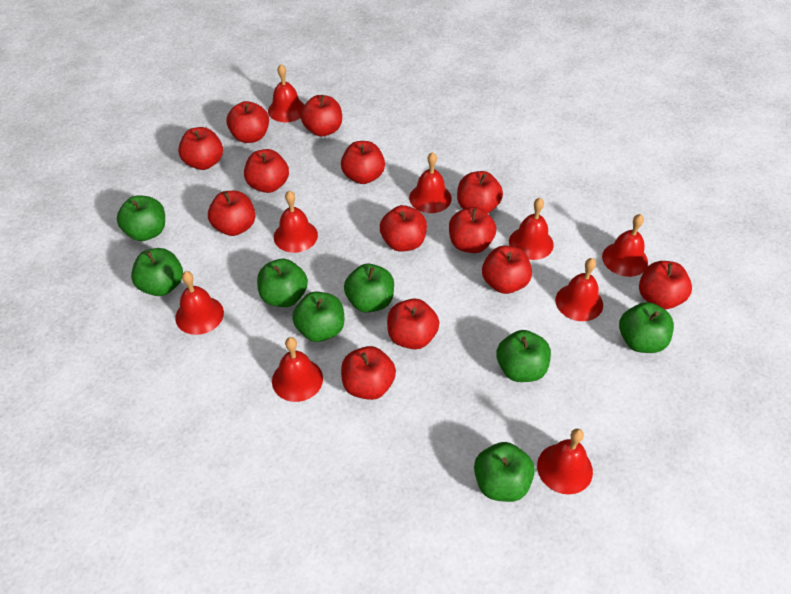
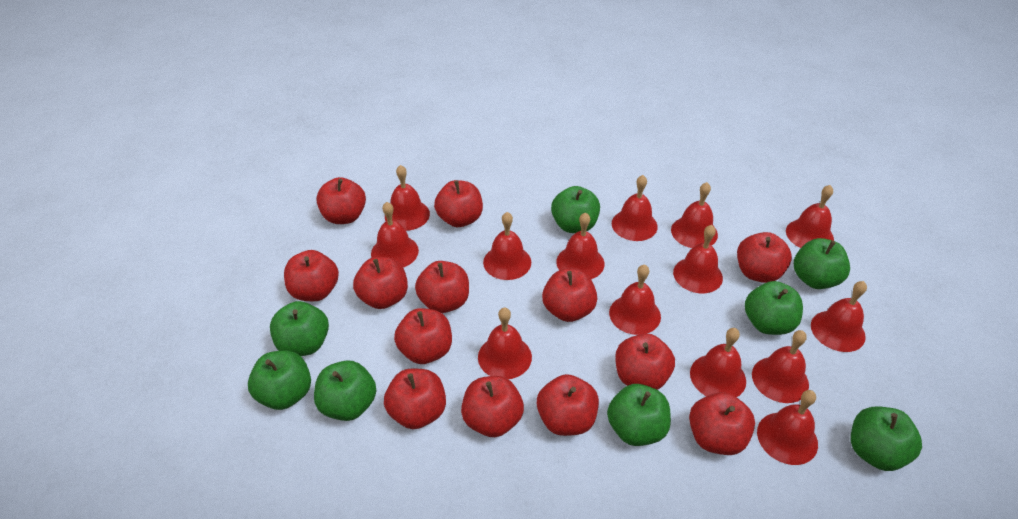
red bell: 9 -> 14

